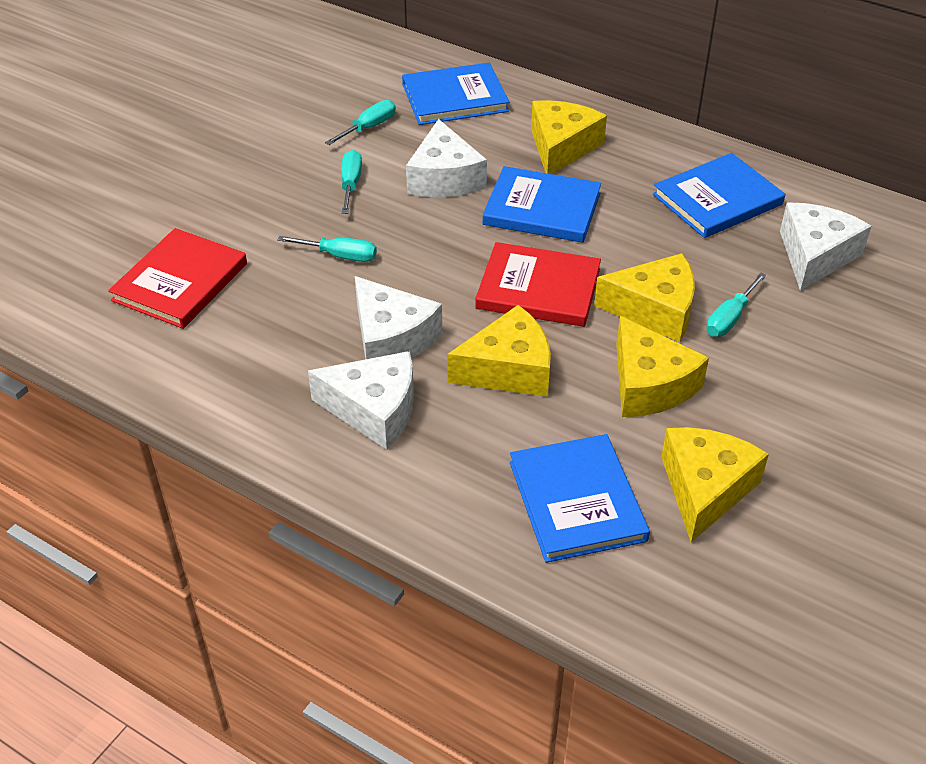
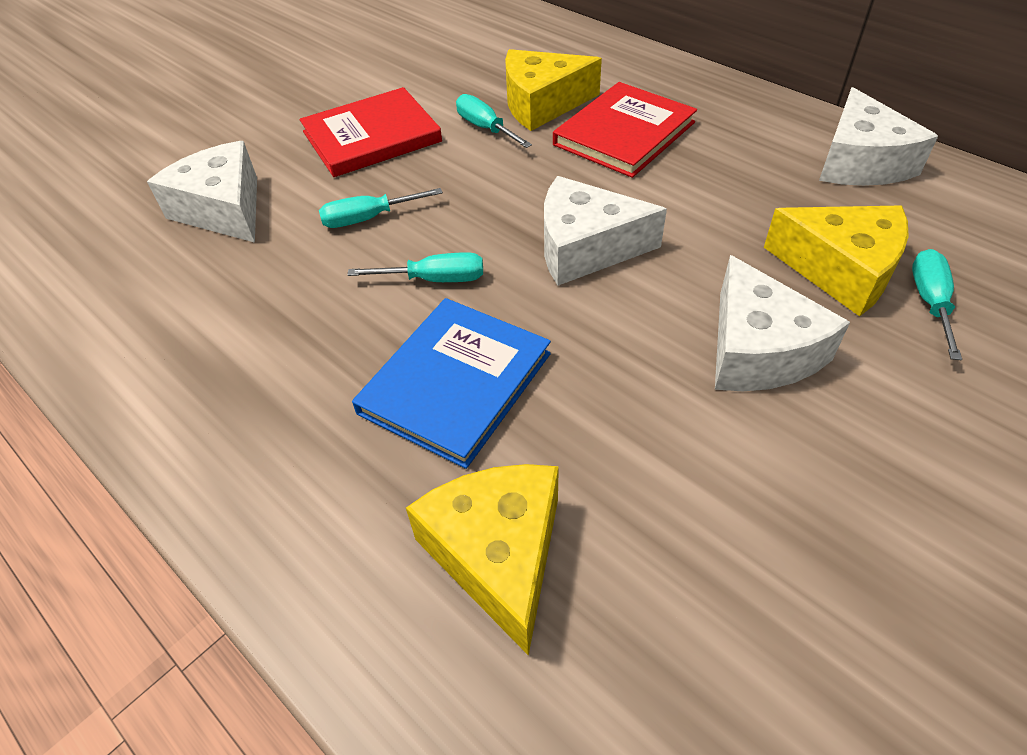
blue book: 4 -> 1
yellow cheese: 5 -> 3

